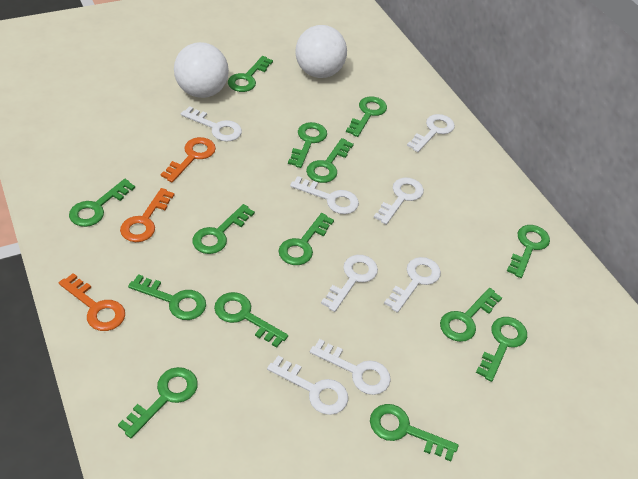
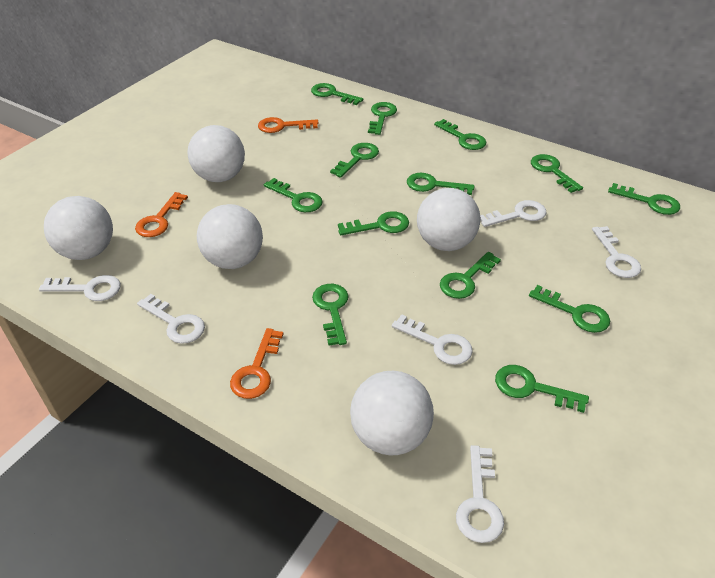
green key: 14 -> 13
white ball: 2 -> 5
white key: 8 -> 6

